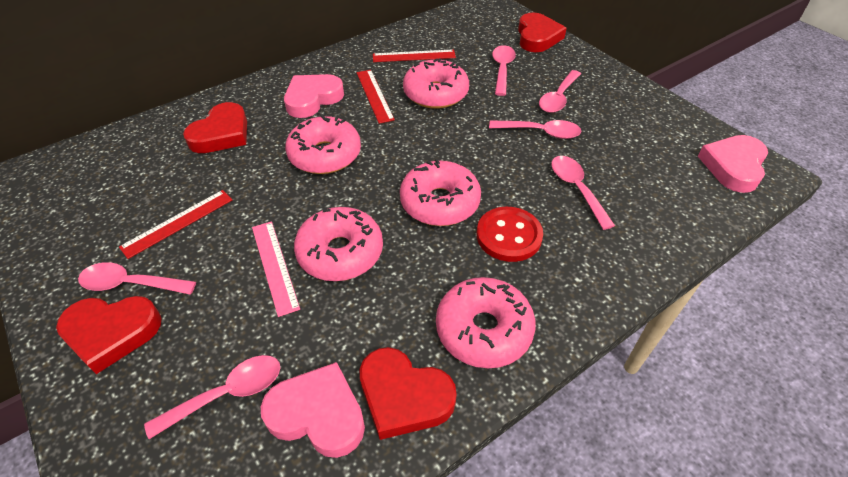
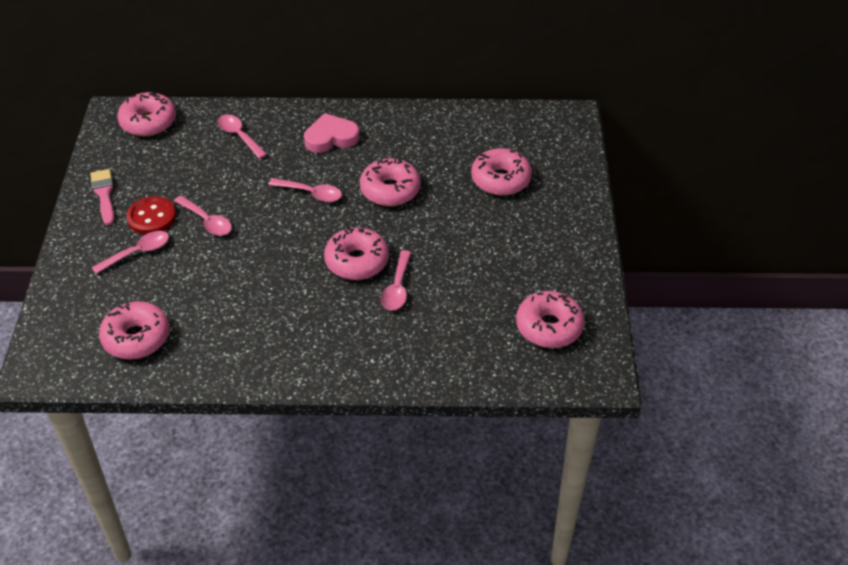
pink brush: 0 -> 1
pink donut: 5 -> 6
pink heart: 3 -> 1
pink ruler: 1 -> 0
pink spoon: 6 -> 5
red heart: 4 -> 0
red ruler: 3 -> 0

